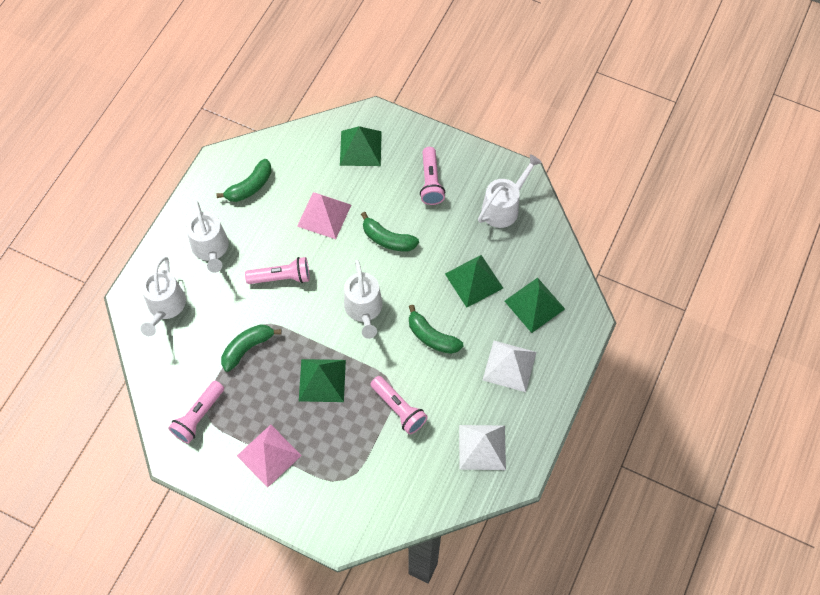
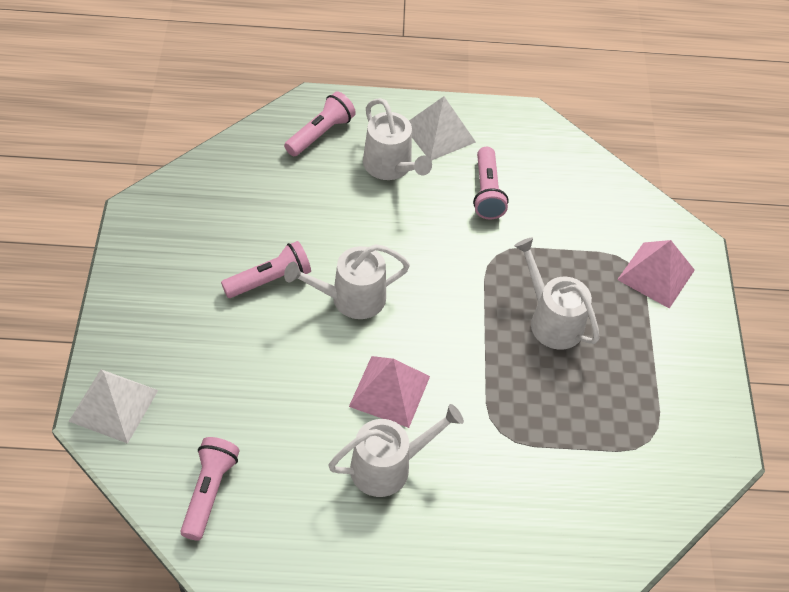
green banana: 4 -> 0
green pyramid: 4 -> 0

